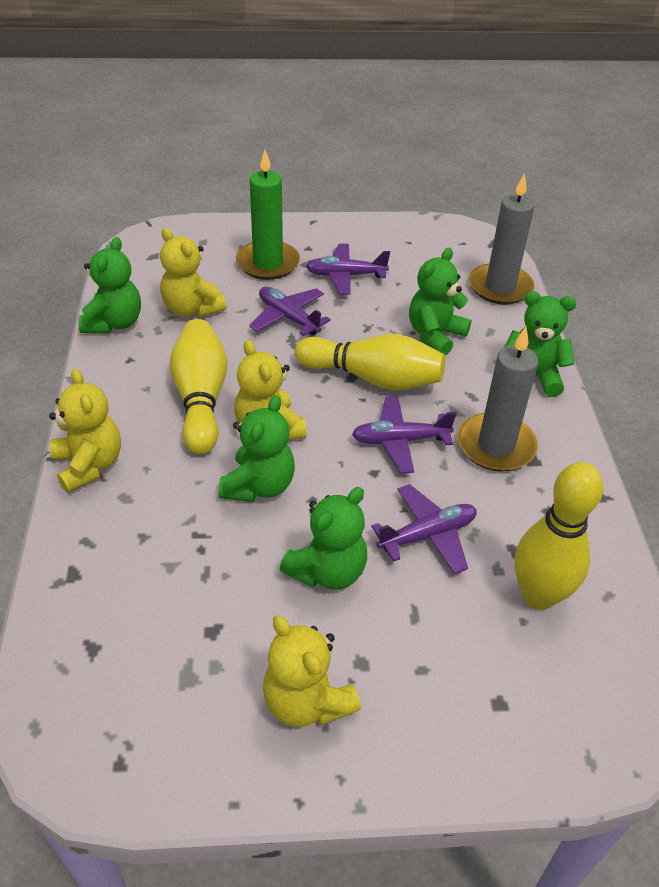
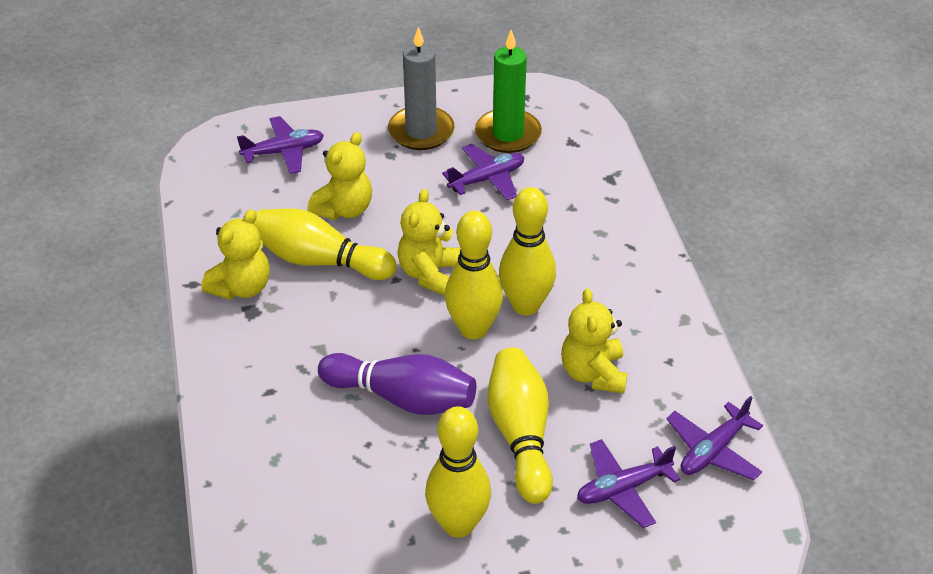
green teddy bear: 5 -> 0
grey candle: 2 -> 1
purple bowling pin: 0 -> 1
yellow bowling pin: 3 -> 5

